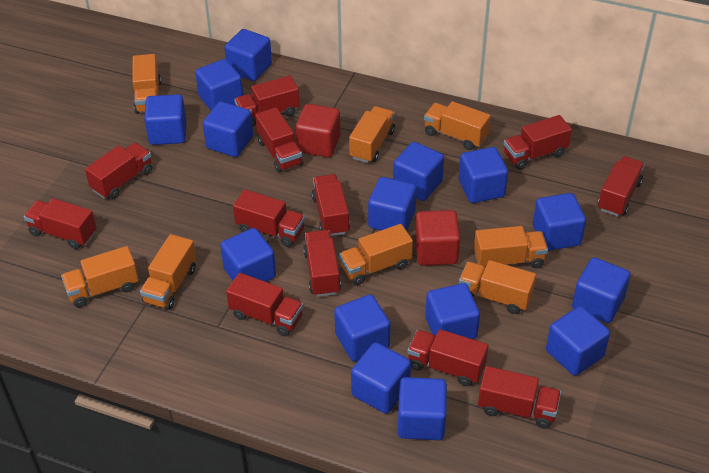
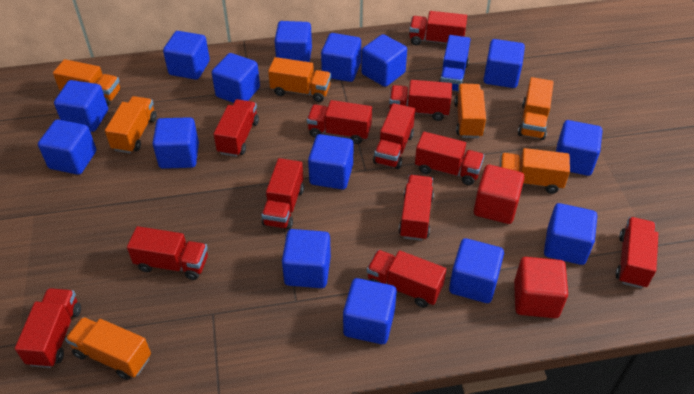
blue truck: 0 -> 1
orange truck: 8 -> 7

